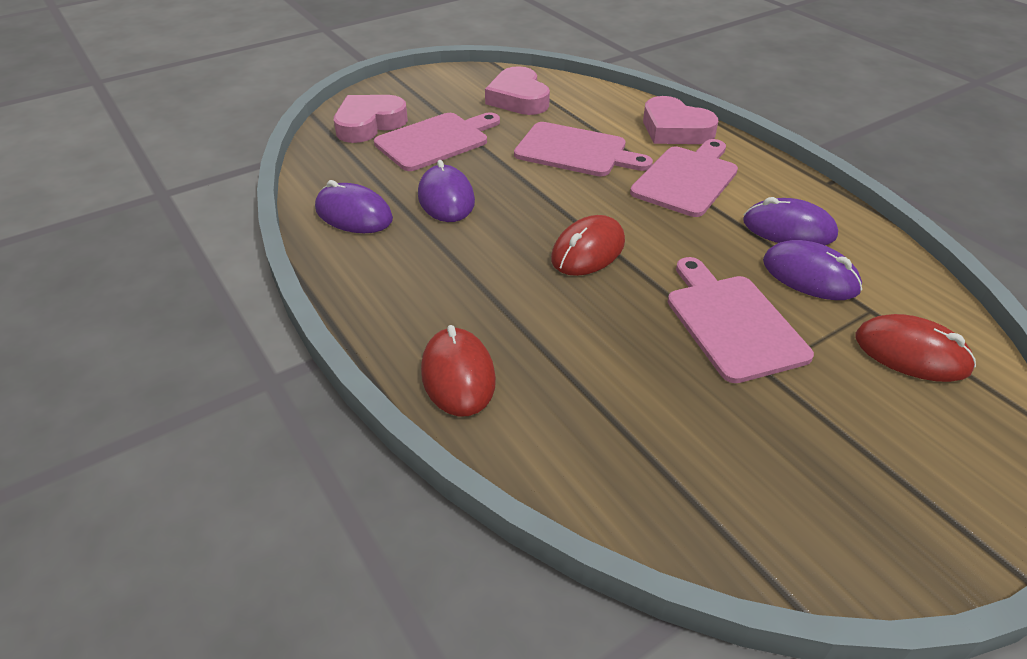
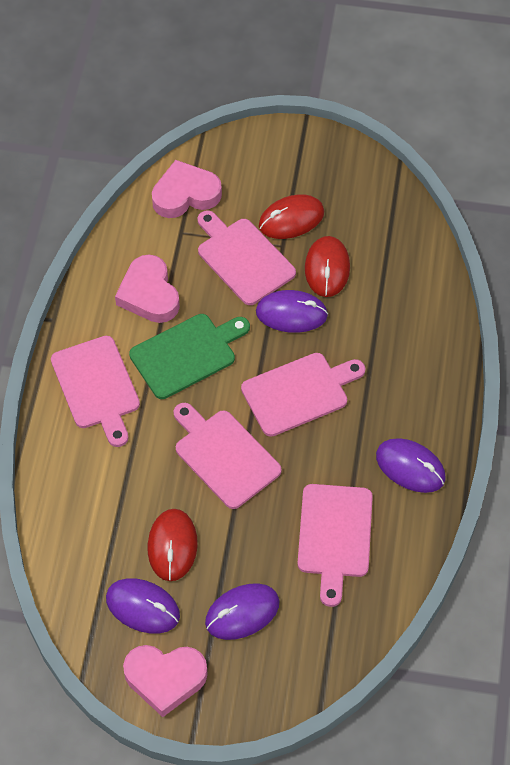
green cutting board: 0 -> 1
pink cutting board: 4 -> 5

